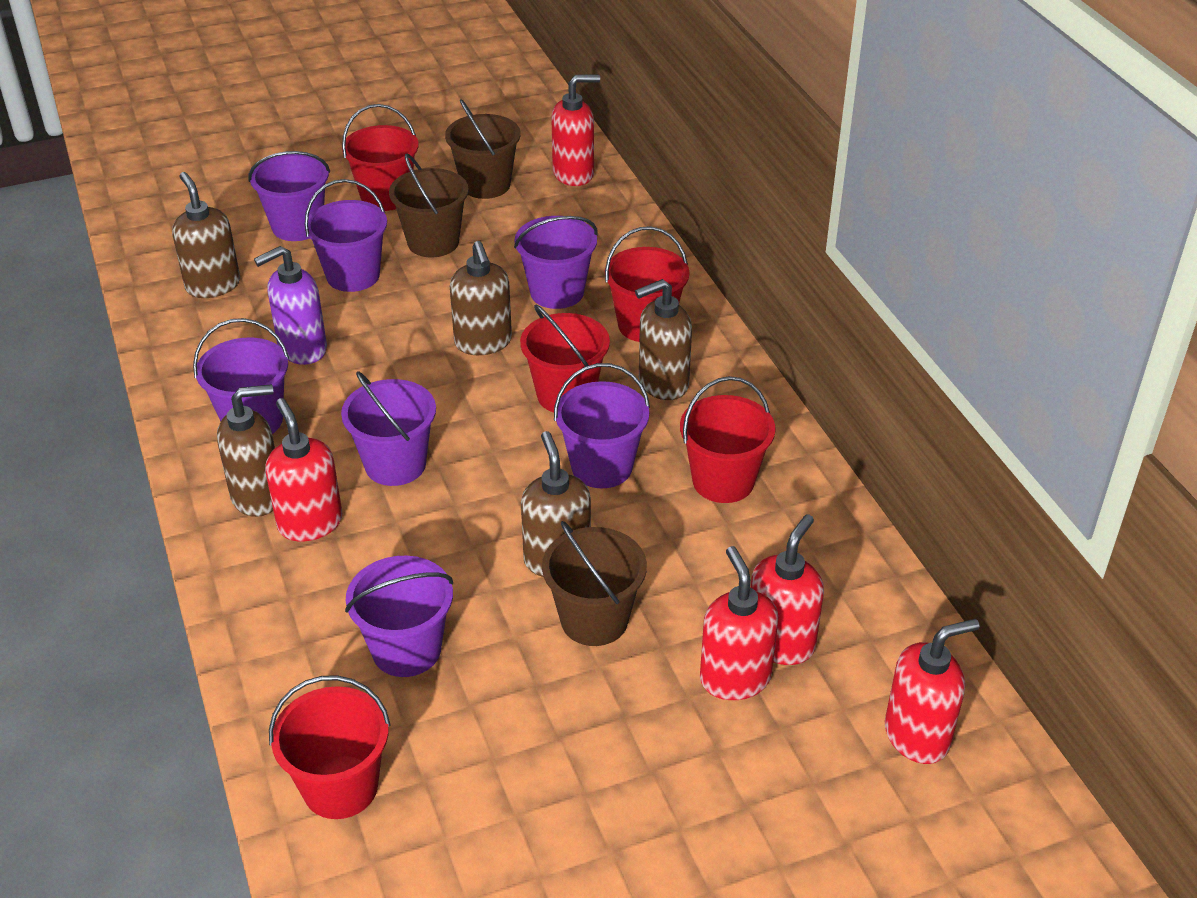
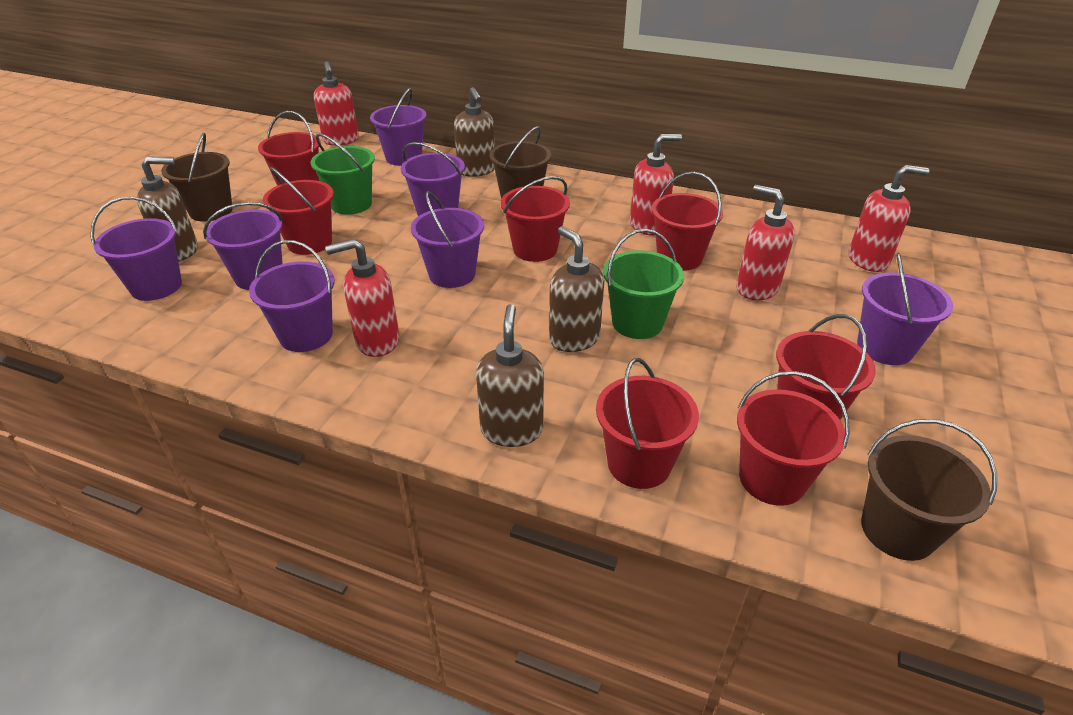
brown soap dispenser: 5 -> 4
green bucket: 0 -> 2
purple soap dispenser: 1 -> 0
red bucket: 5 -> 7

